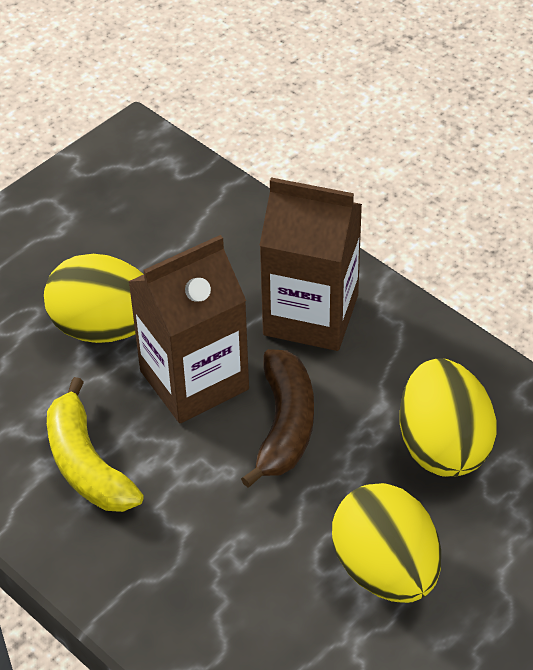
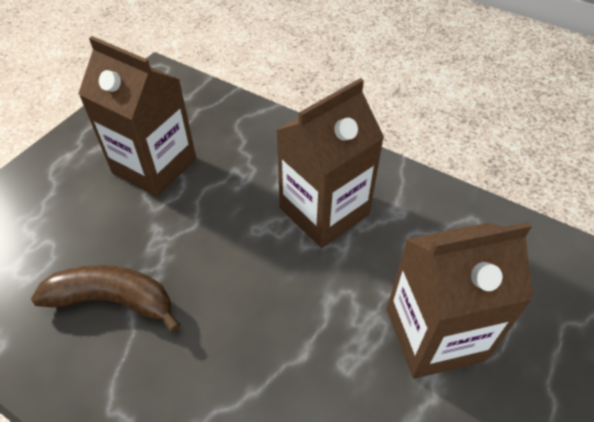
brown carton: 2 -> 3
yellow banana: 1 -> 0
yellow egg: 3 -> 0

